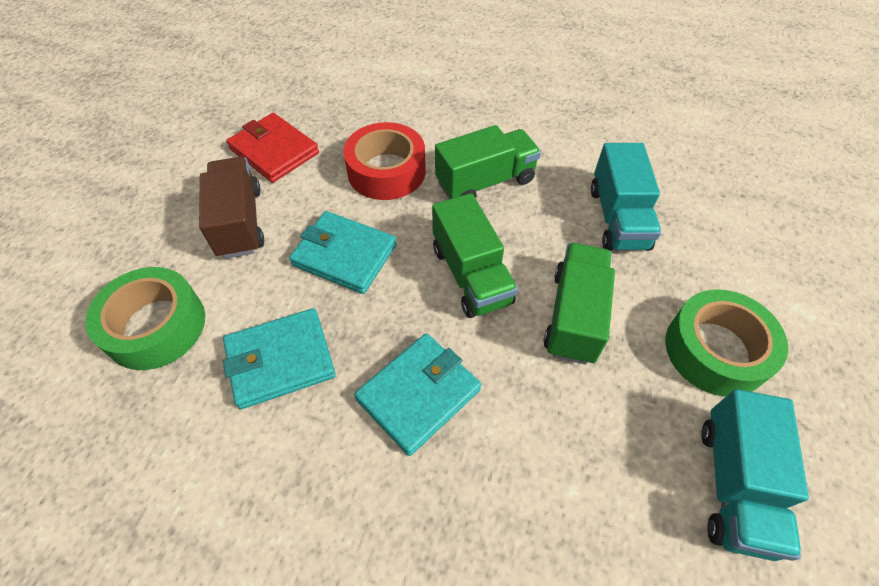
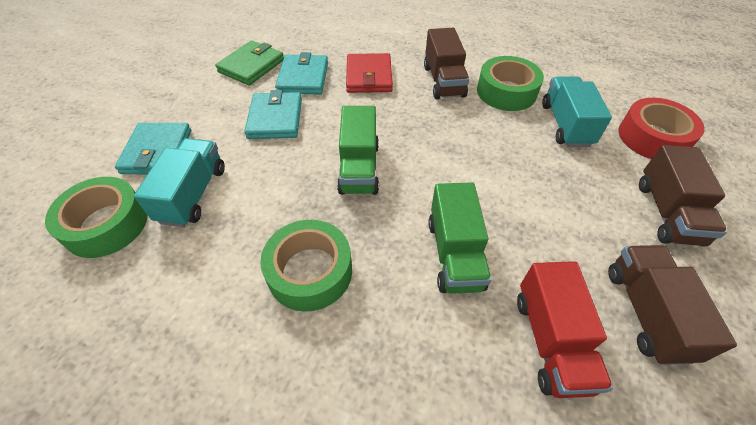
brown truck: 1 -> 3
green tape: 2 -> 3
green truck: 3 -> 2
green wallet: 0 -> 1
red truck: 0 -> 1

